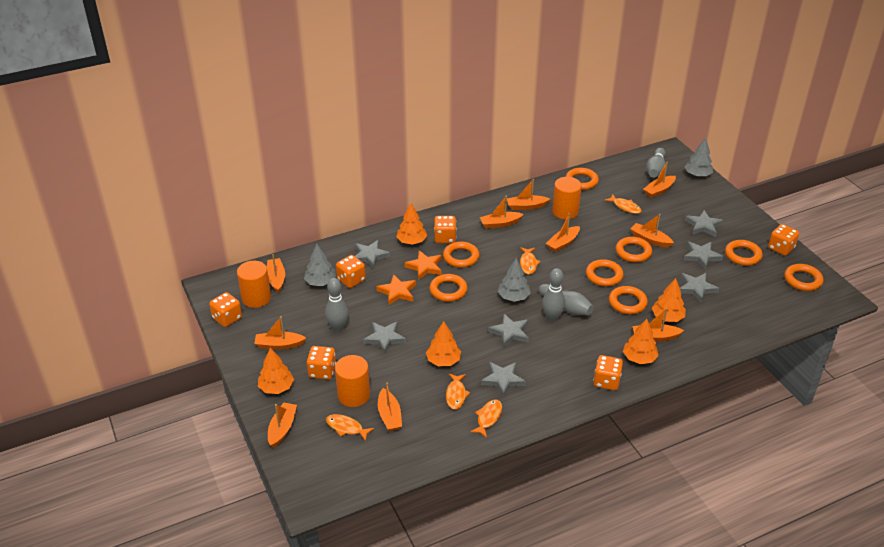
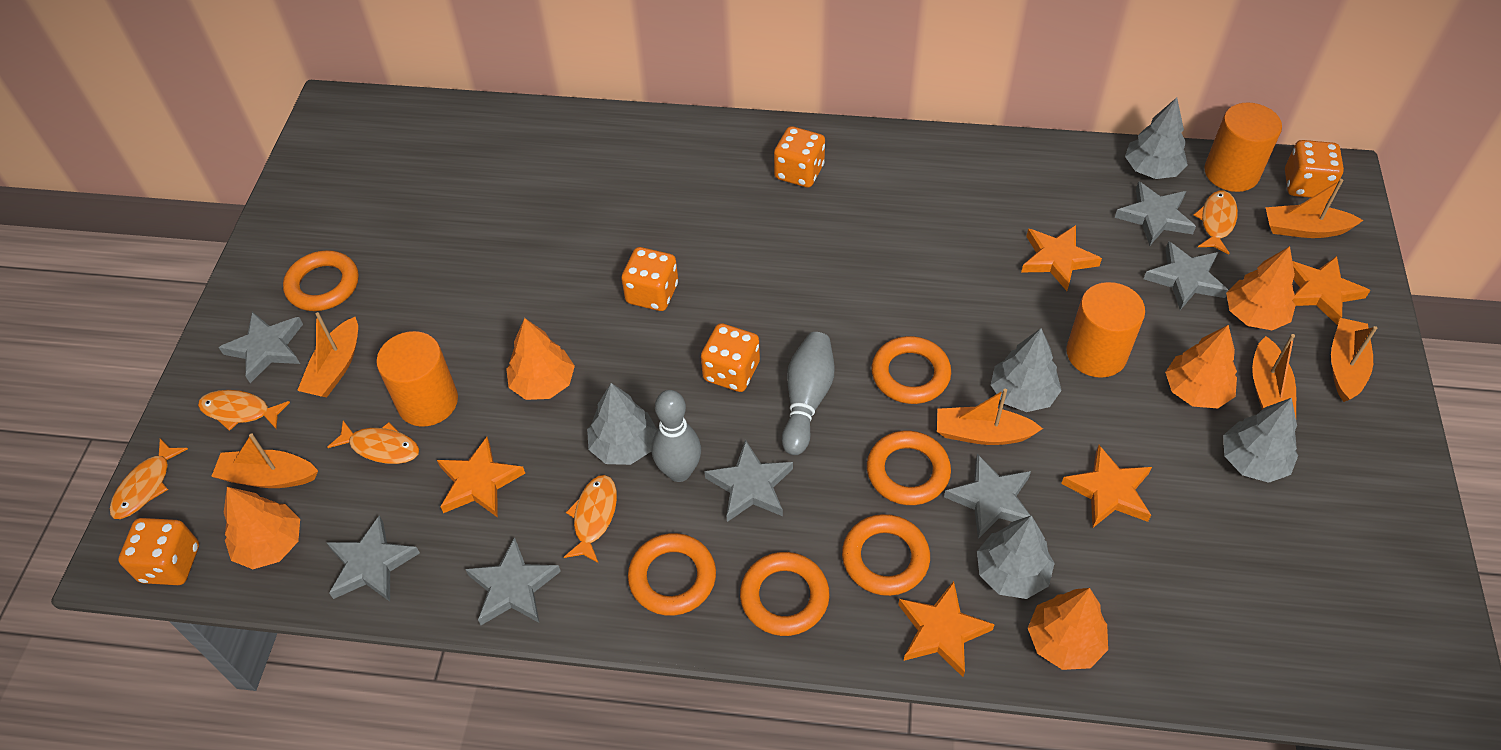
grey bowling pin: 4 -> 2
grey tree: 3 -> 5
orange boat: 10 -> 6
orange dice: 6 -> 5
orange ring: 8 -> 6
orange star: 2 -> 5

